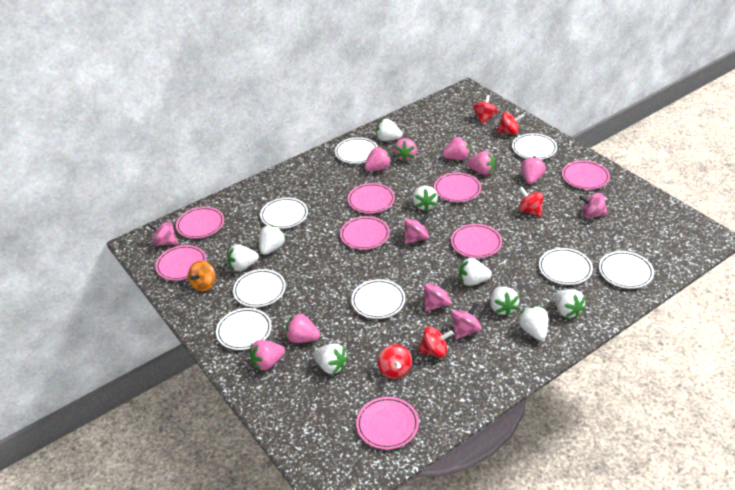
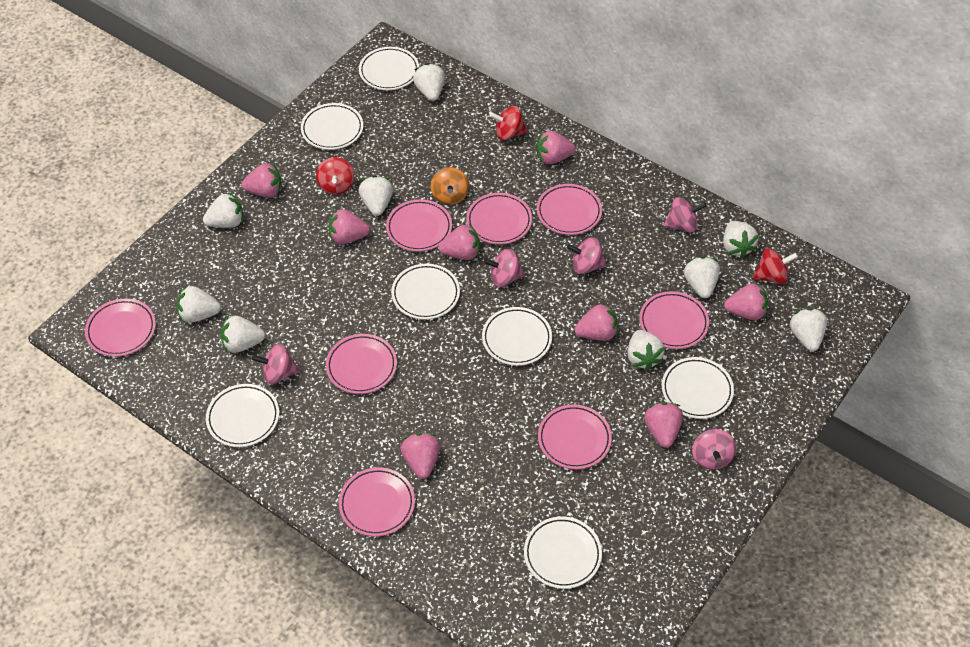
pink strawberry: 7 -> 8
red spinning top: 5 -> 3
white plate: 8 -> 7

